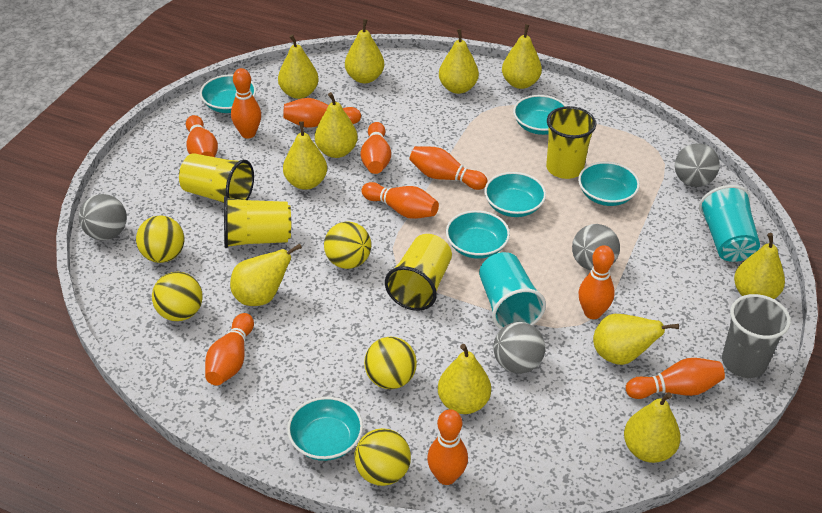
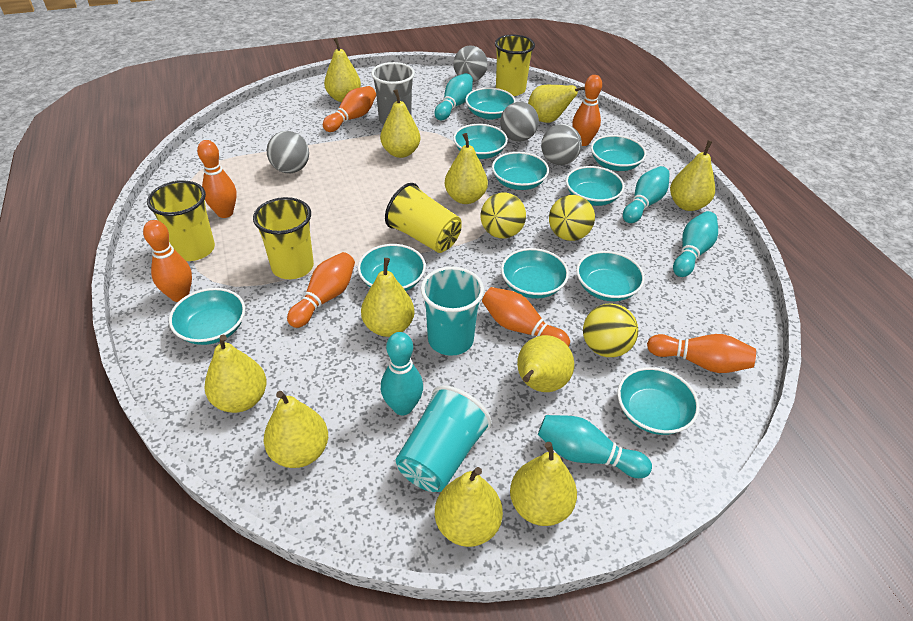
orange bowling pin: 10 -> 7
turquoise bowl: 6 -> 10
turquoise bowling pin: 0 -> 5
yellow ball: 5 -> 3

